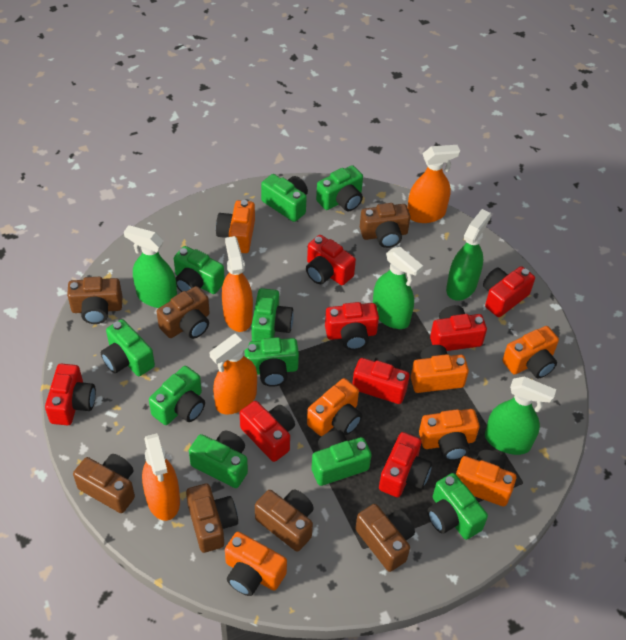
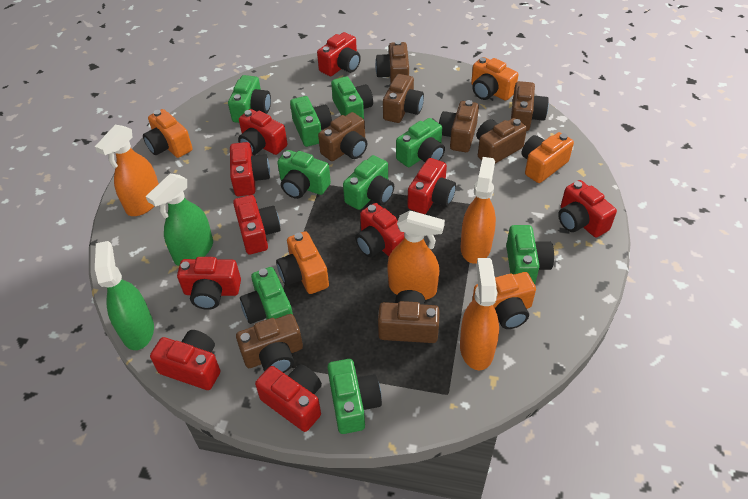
brown camera: 7 -> 8
green camera: 10 -> 9
green spray bottle: 4 -> 2
orange camera: 7 -> 5
red camera: 8 -> 10

